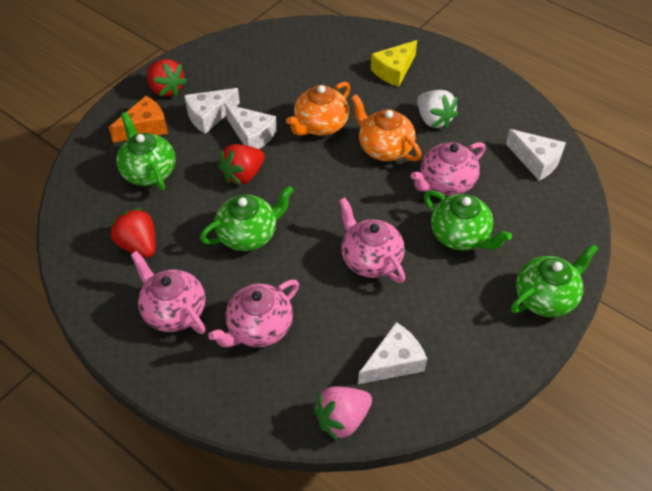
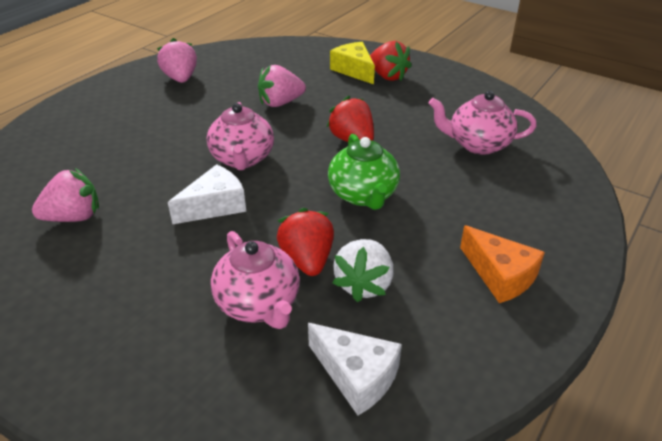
green teapot: 4 -> 1
orange teapot: 2 -> 0
pink strawberry: 1 -> 3
pink teapot: 4 -> 3
white cheese: 4 -> 2

